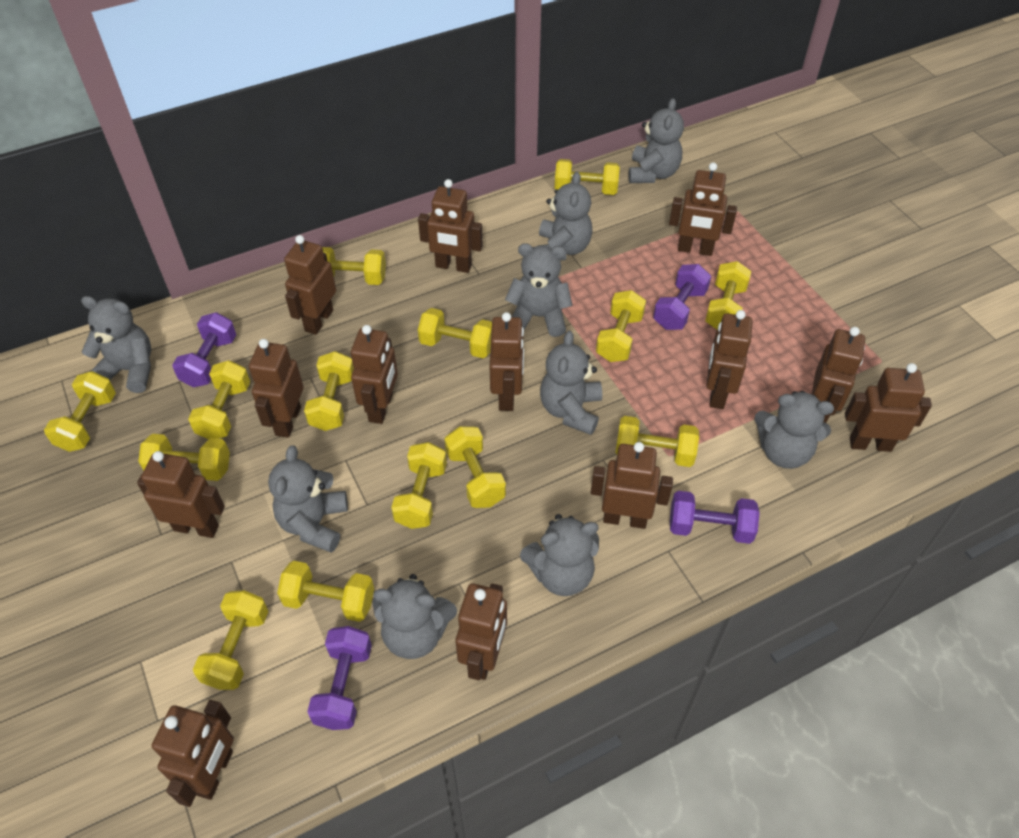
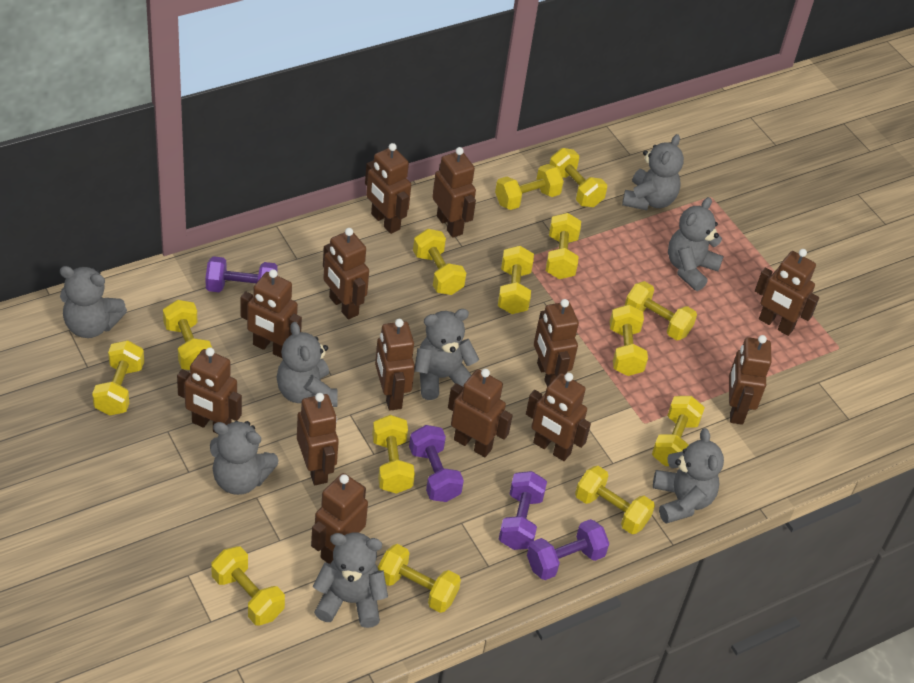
grey teddy bear: 9 -> 8

